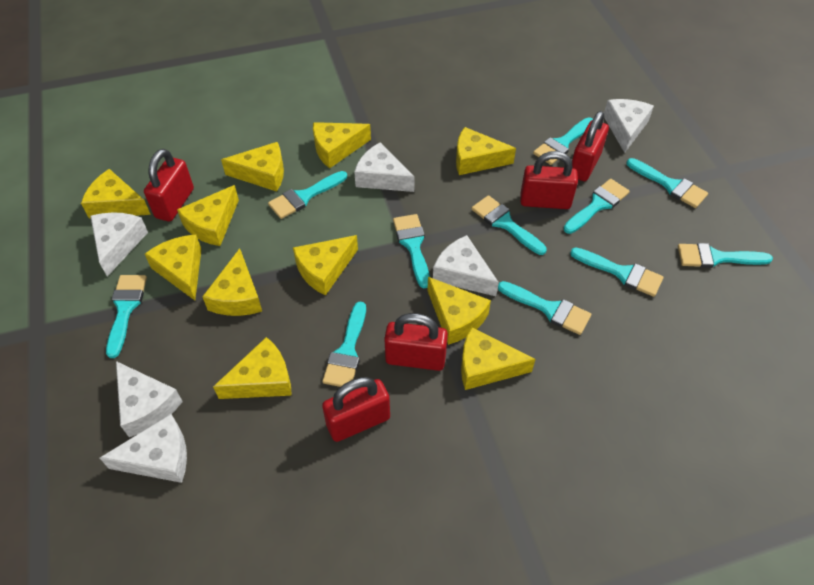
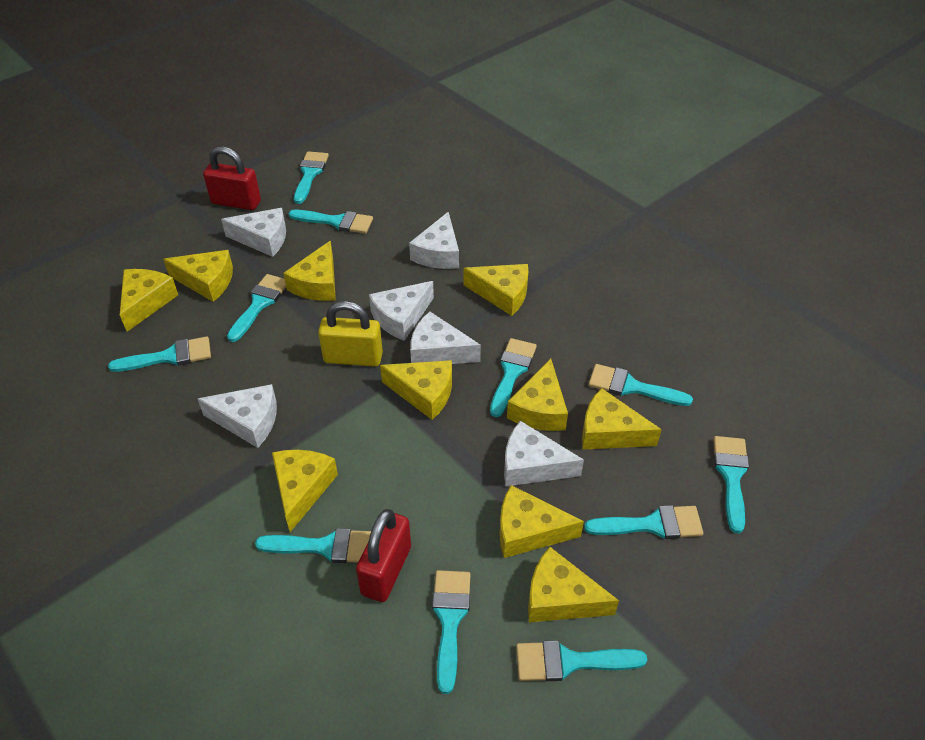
red padlock: 5 -> 2
yellow cheese: 11 -> 10
yellow padlock: 0 -> 1

